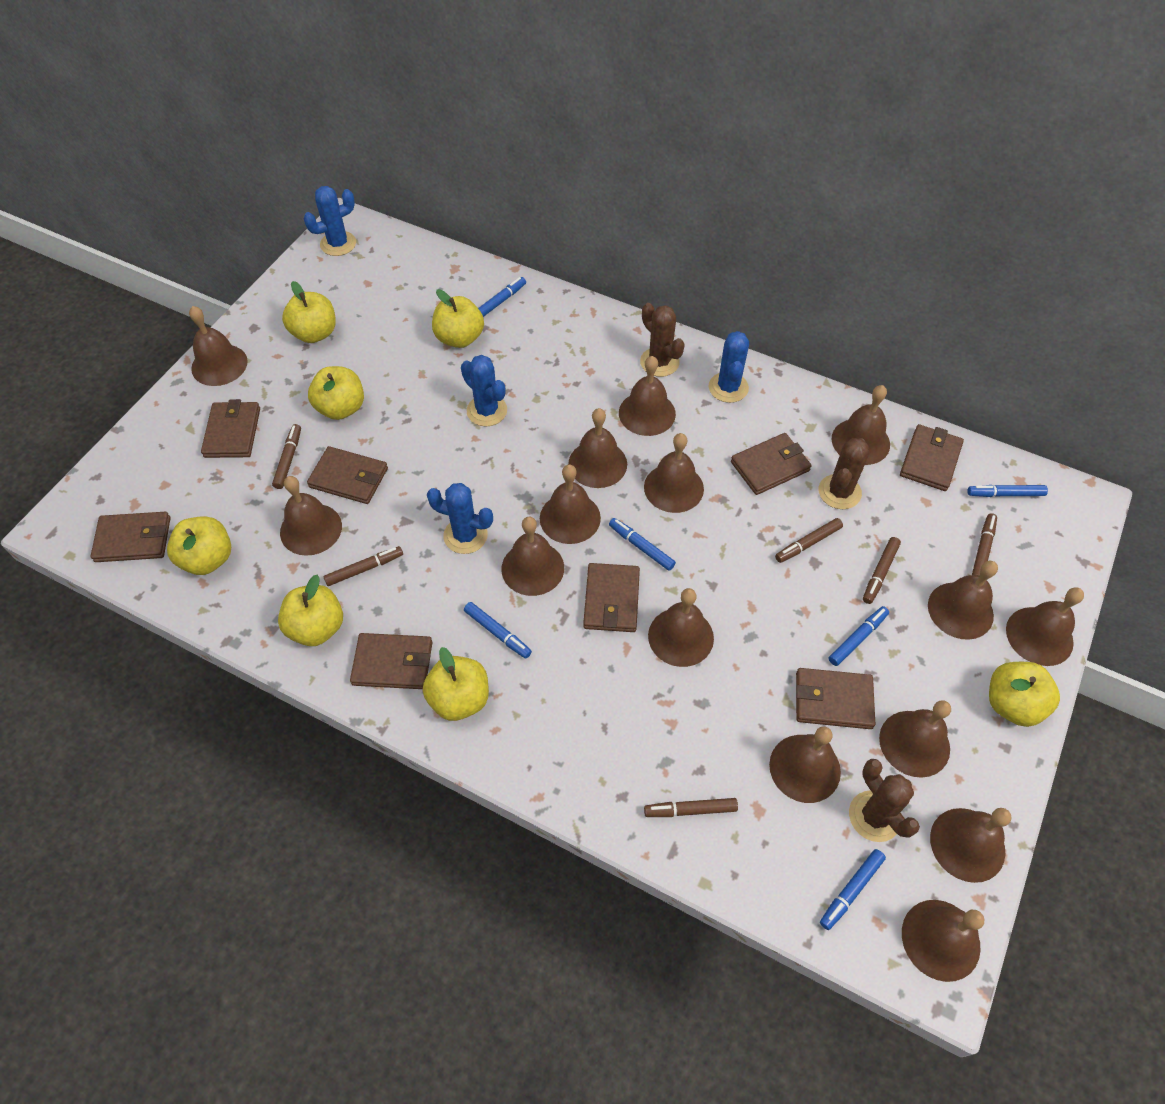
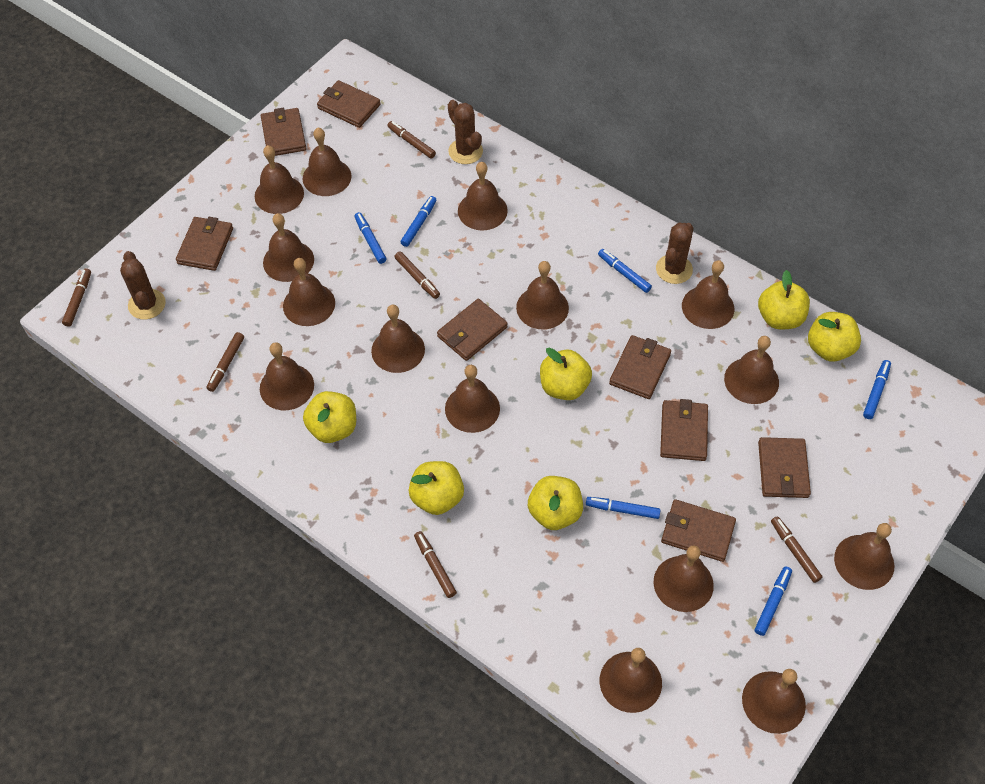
blue cactus: 4 -> 0
yellow apple: 7 -> 6

